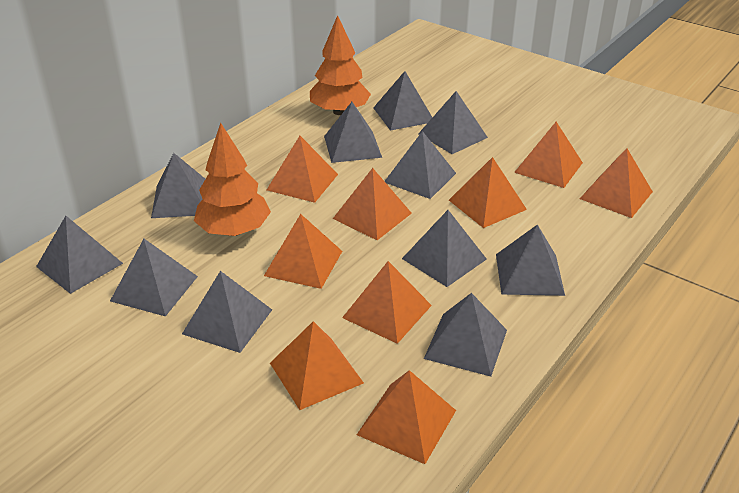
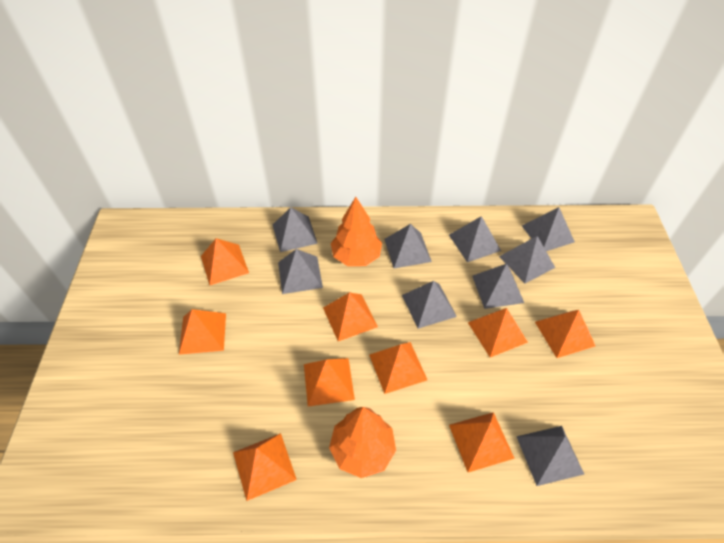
grey pyramid: 11 -> 9

